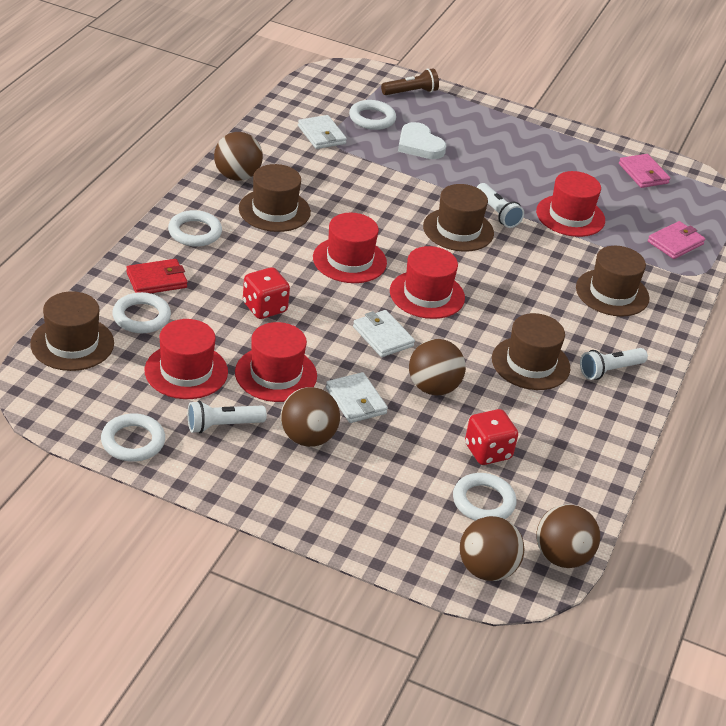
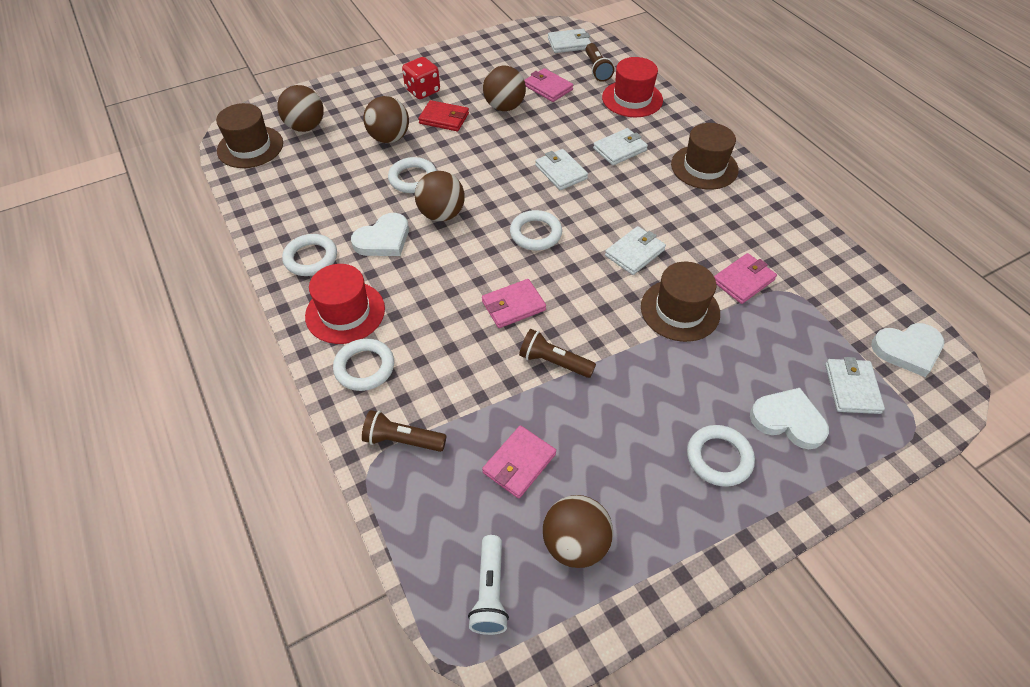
brown flashlight: 1 -> 3
brown hat: 5 -> 3
pink wallet: 2 -> 4
red dice: 2 -> 1
red hat: 5 -> 2
white flashlight: 3 -> 1
white heart: 1 -> 3
white wallet: 3 -> 5

